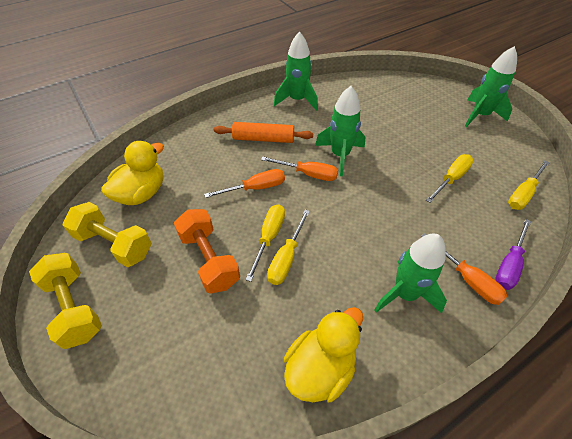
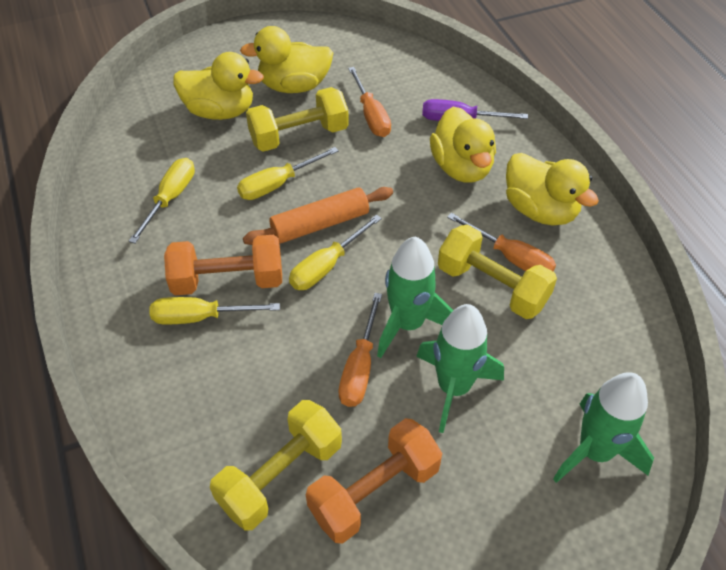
green rocket: 4 -> 3
orange dumbbell: 1 -> 2
yellow duck: 2 -> 4
yellow dumbbell: 2 -> 3

